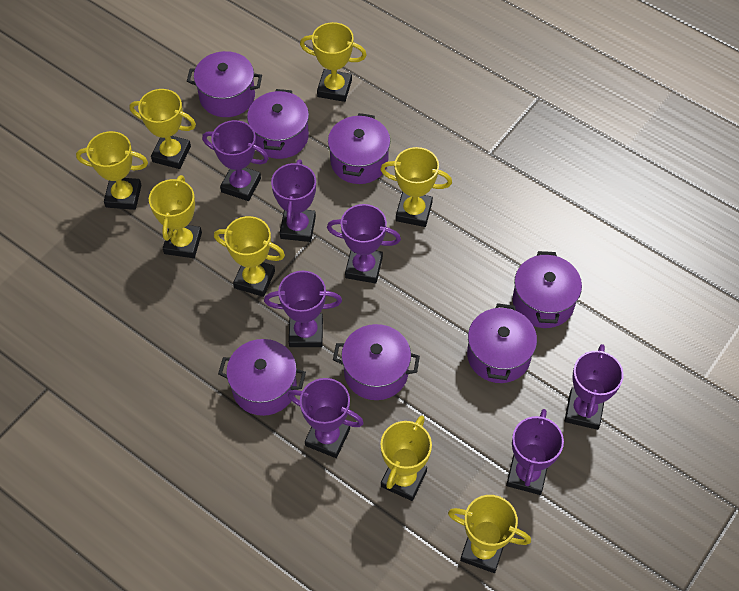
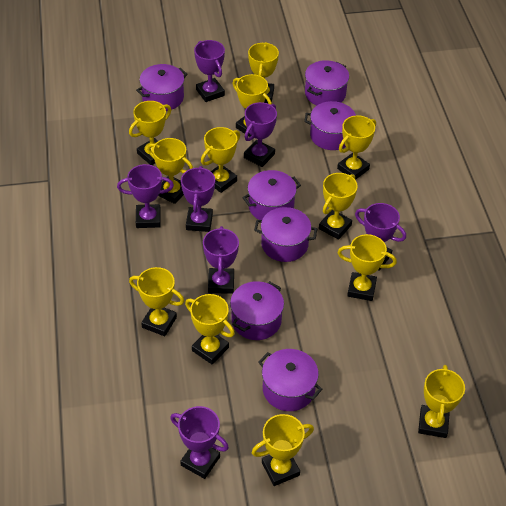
yellow trophy: 8 -> 12

